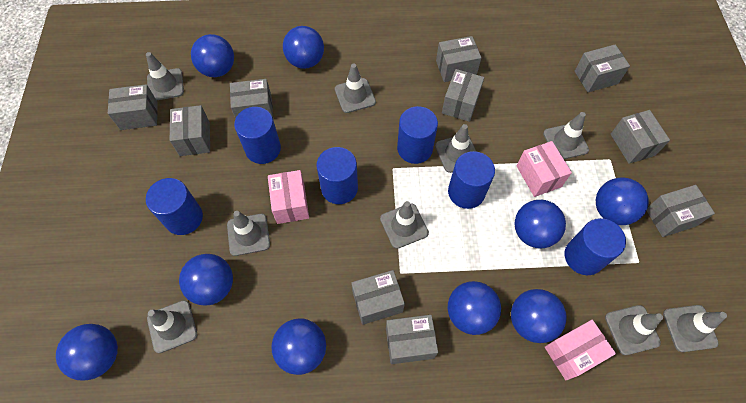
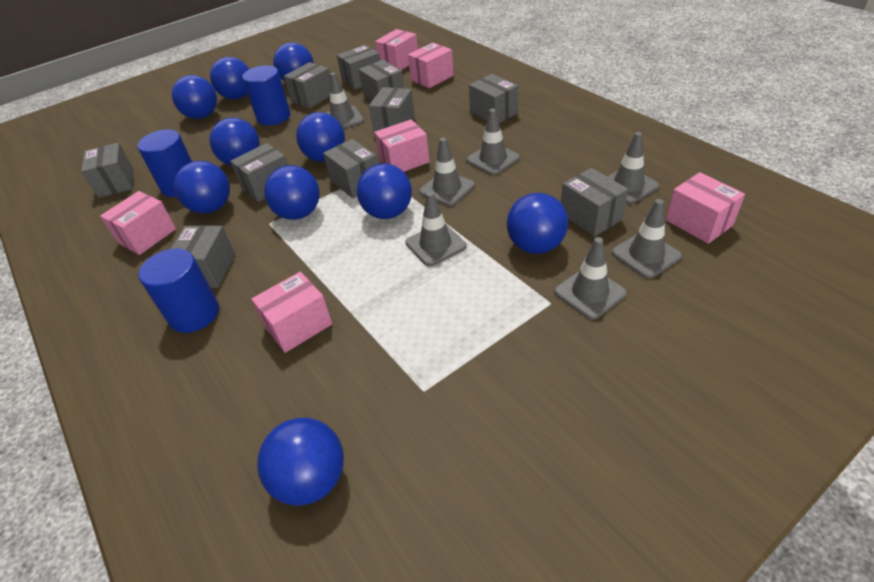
blue ball: 9 -> 10
blue cylinder: 6 -> 3
grey traffic cone: 9 -> 7
pink box: 3 -> 6

